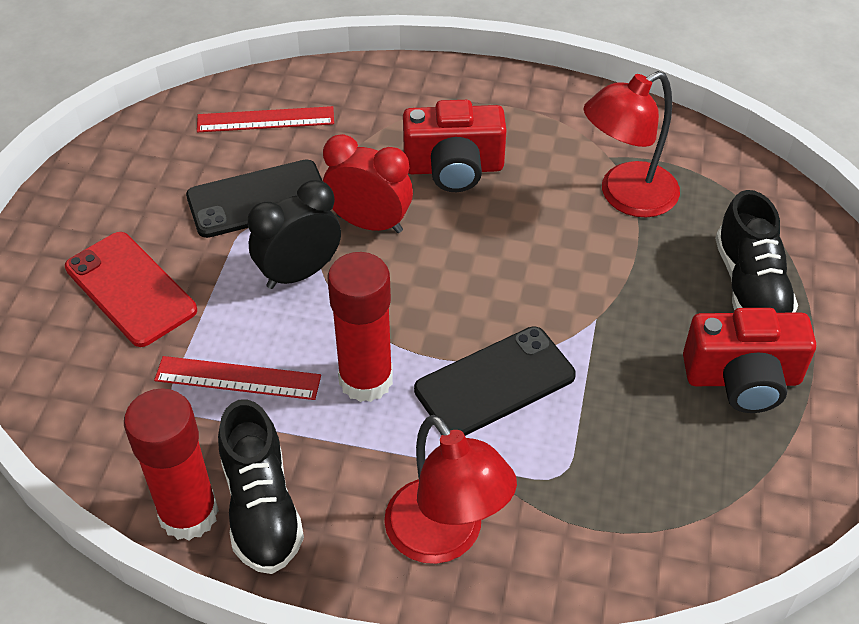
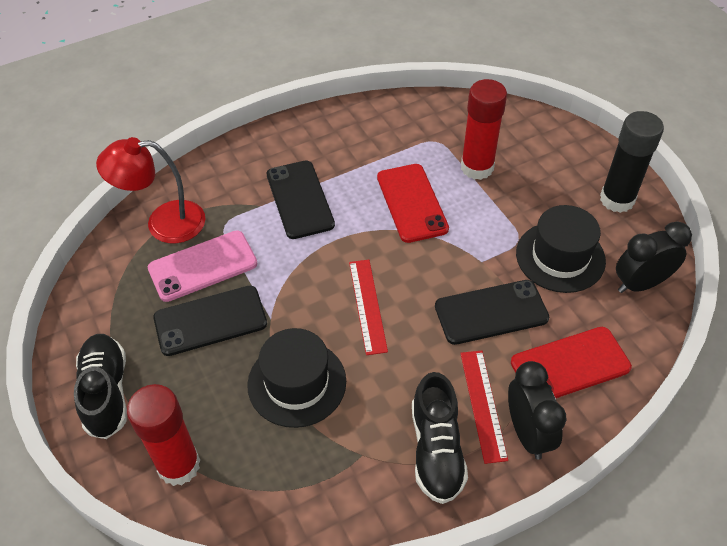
black clock: 1 -> 2
black glue stick: 0 -> 1
black hat: 0 -> 2
black phone: 2 -> 3
pink phone: 0 -> 1
red camera: 2 -> 0
red clock: 1 -> 0
red lamp: 2 -> 1
red phone: 1 -> 2

